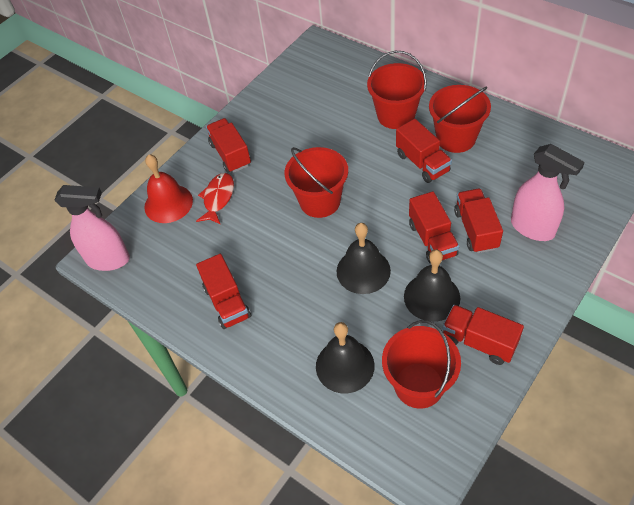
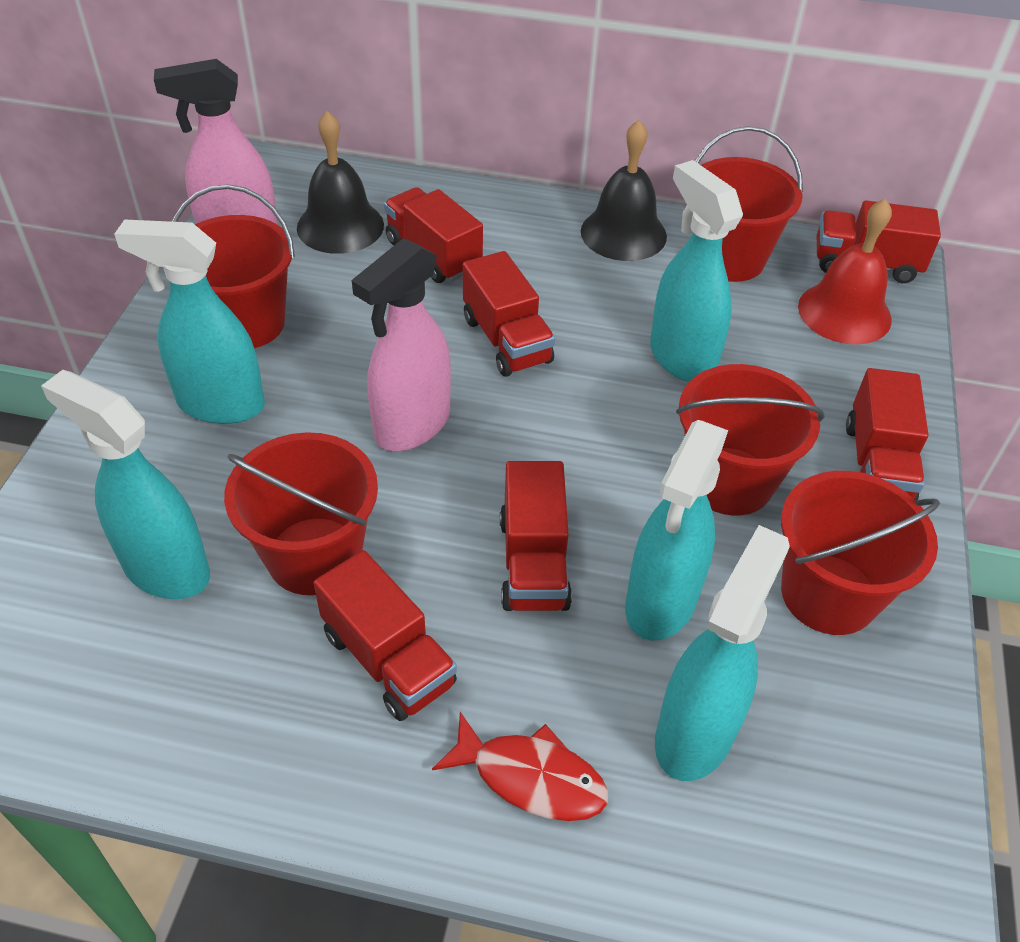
black bell: 3 -> 2
red bucket: 4 -> 5
turquoise spray bottle: 0 -> 5

